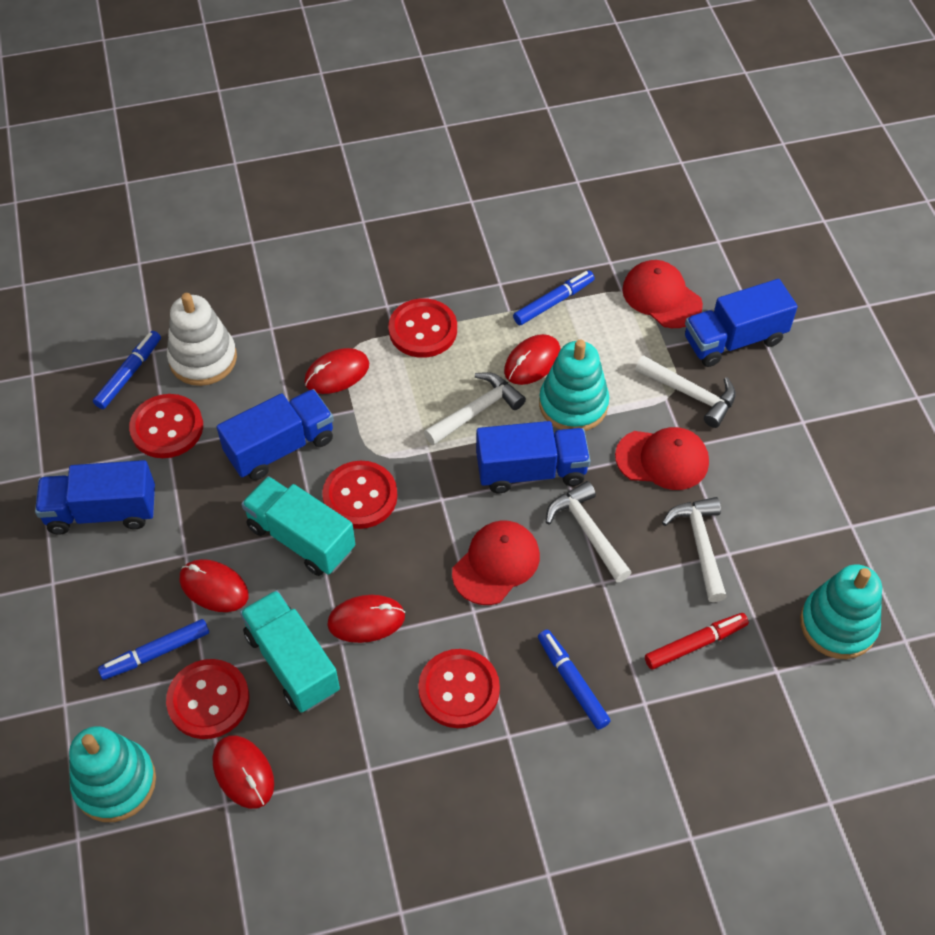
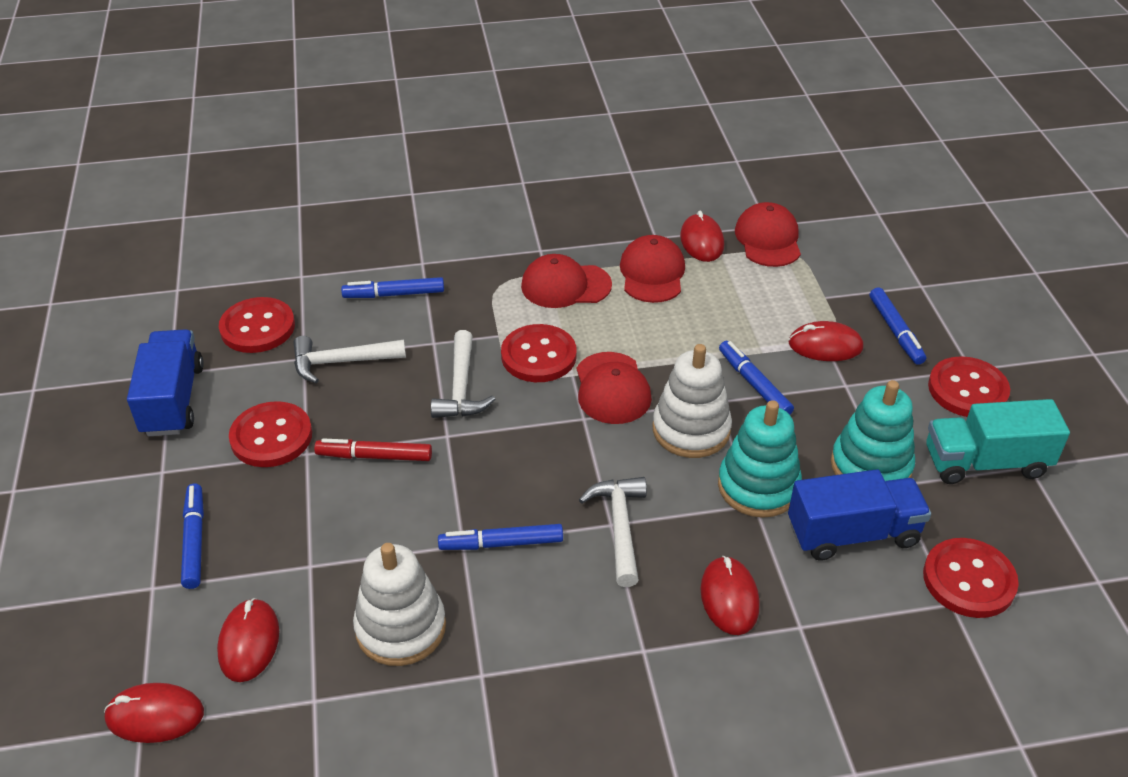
blue marker: 4 -> 5
blue truck: 4 -> 2
red cap: 3 -> 4
turquoise stacking toy: 3 -> 2
turquoise truck: 2 -> 1
white hammer: 4 -> 3
white stacking toy: 1 -> 2

